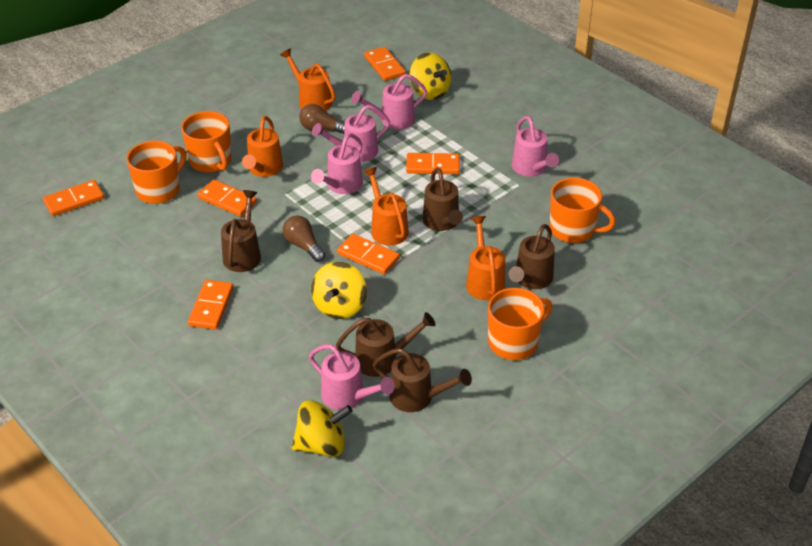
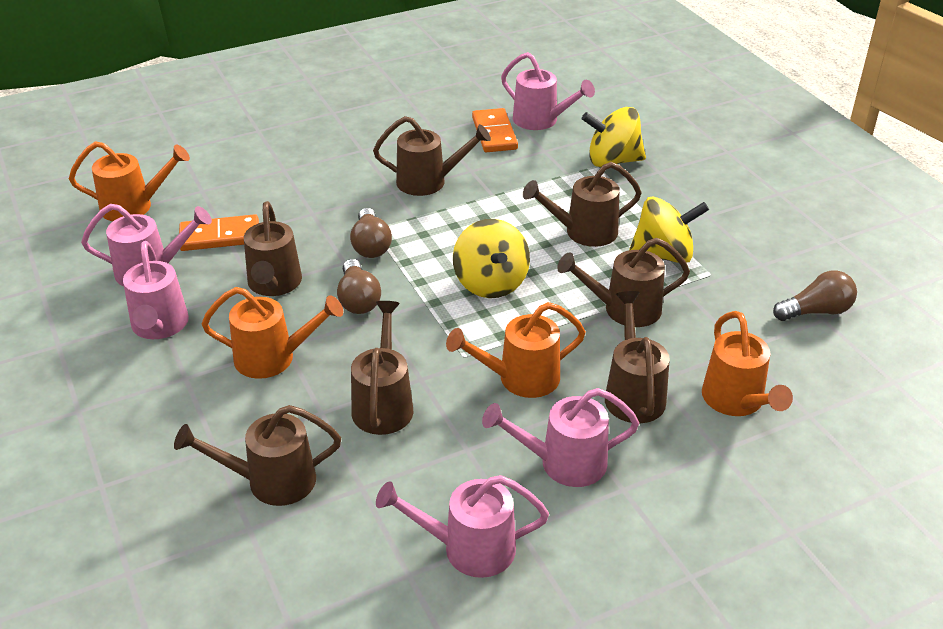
brown light bulb: 2 -> 3
brown watering can: 5 -> 7
orange domino: 6 -> 2
orange mug: 4 -> 0

